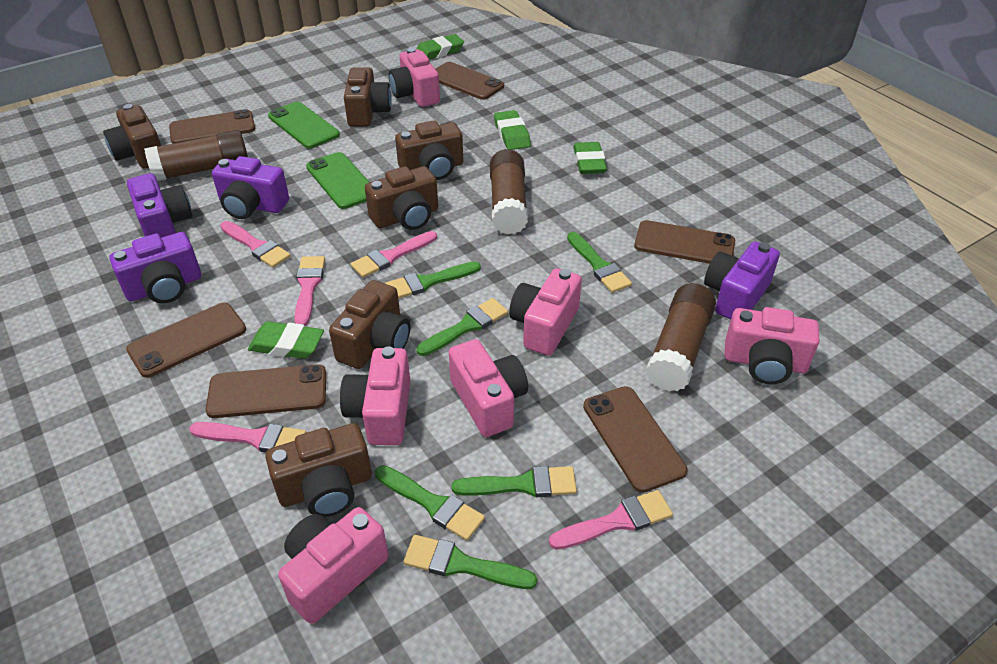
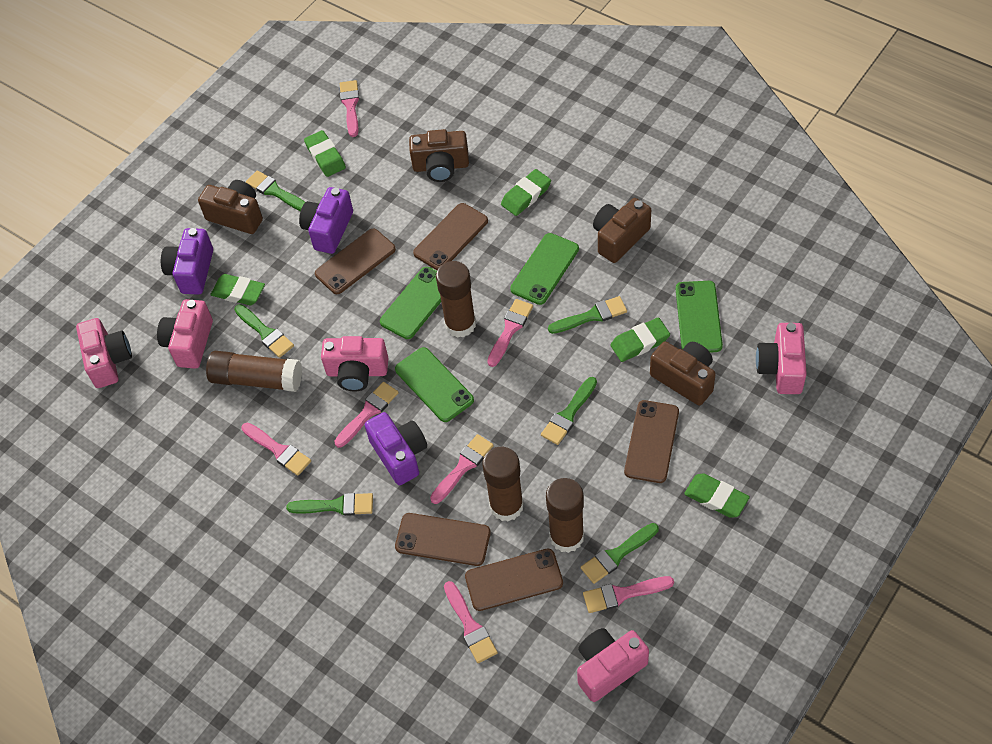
brown camera: 6 -> 4
brown glue stick: 3 -> 4
brown phone: 6 -> 5
green eraser: 4 -> 5
green phone: 2 -> 4
pink brush: 5 -> 7
pink camera: 6 -> 5
purple camera: 4 -> 3

